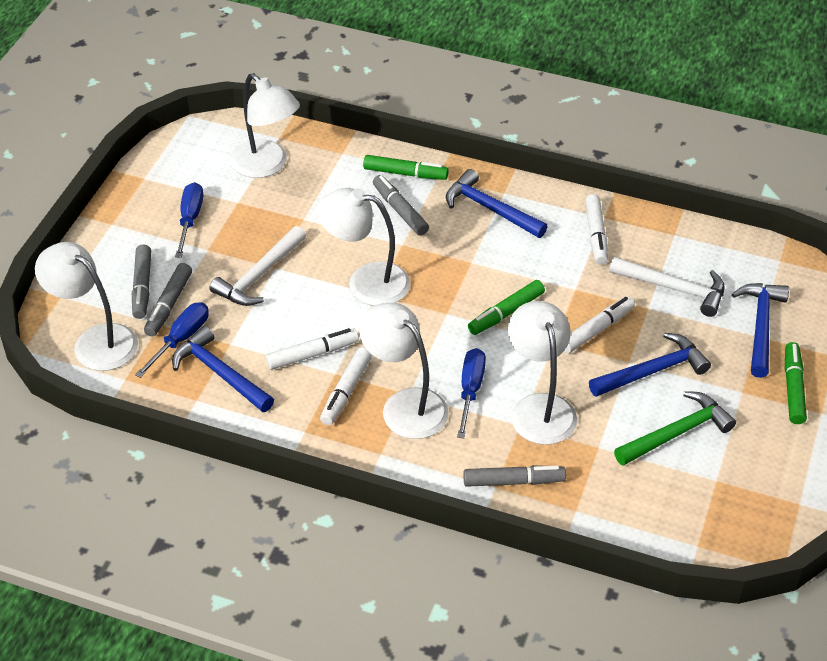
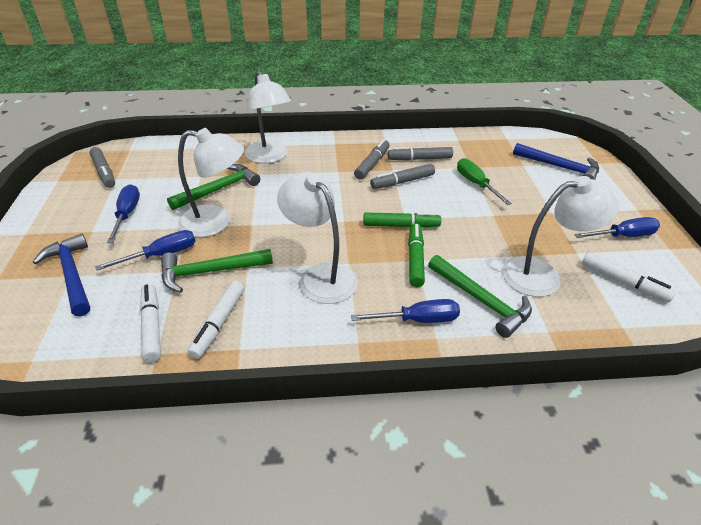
blue hammer: 4 -> 2
blue screwdriver: 3 -> 4
green hammer: 1 -> 3
green marker: 3 -> 2
green screwdriver: 0 -> 1
white hammer: 2 -> 0
white lamp: 5 -> 4
white marker: 4 -> 3

